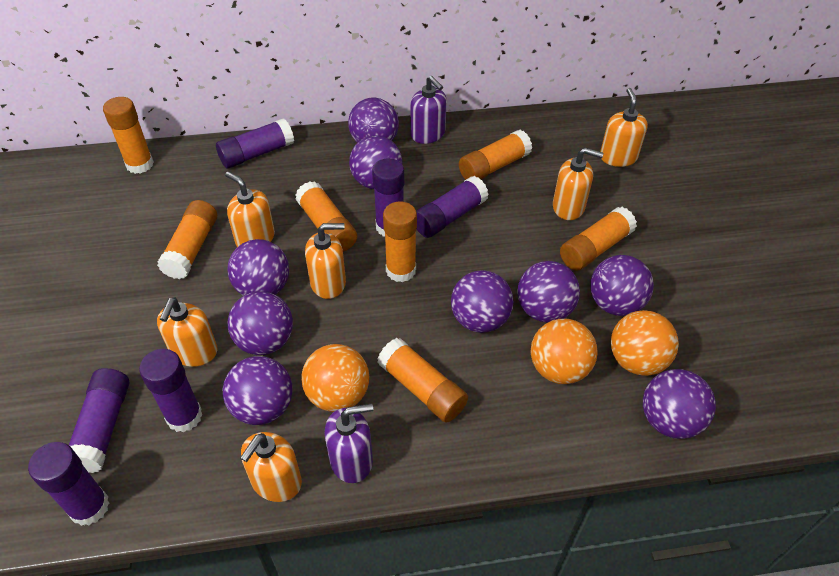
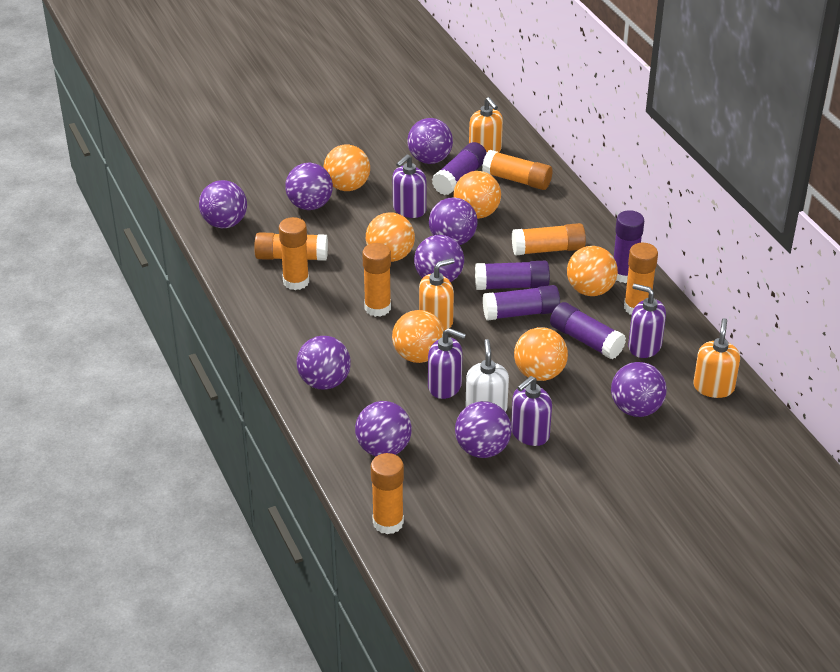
orange ball: 3 -> 6
orange soap dispenser: 6 -> 3
purple glue stick: 6 -> 5
purple soap dispenser: 2 -> 4
white soap dispenser: 0 -> 1

